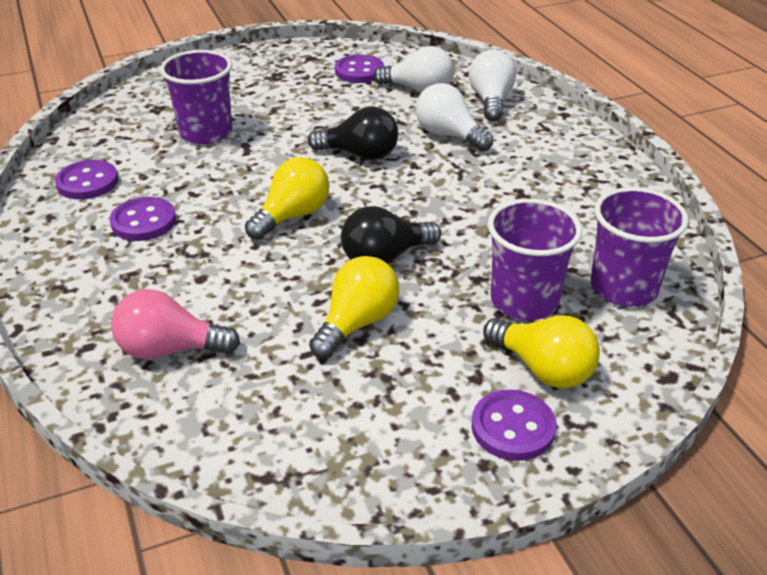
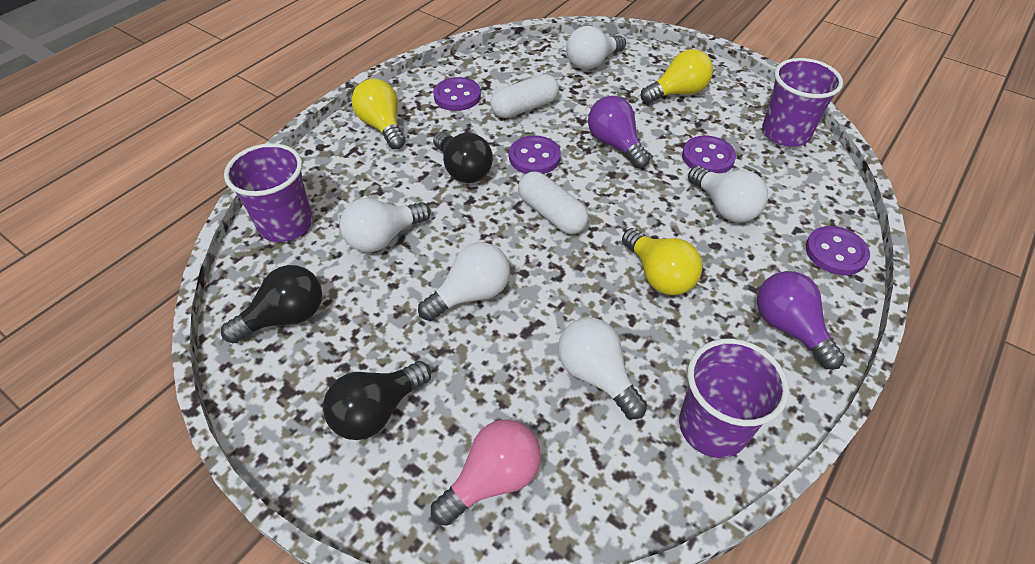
black light bulb: 2 -> 3
purple light bulb: 0 -> 2
white capsule: 0 -> 2
white light bulb: 3 -> 5

